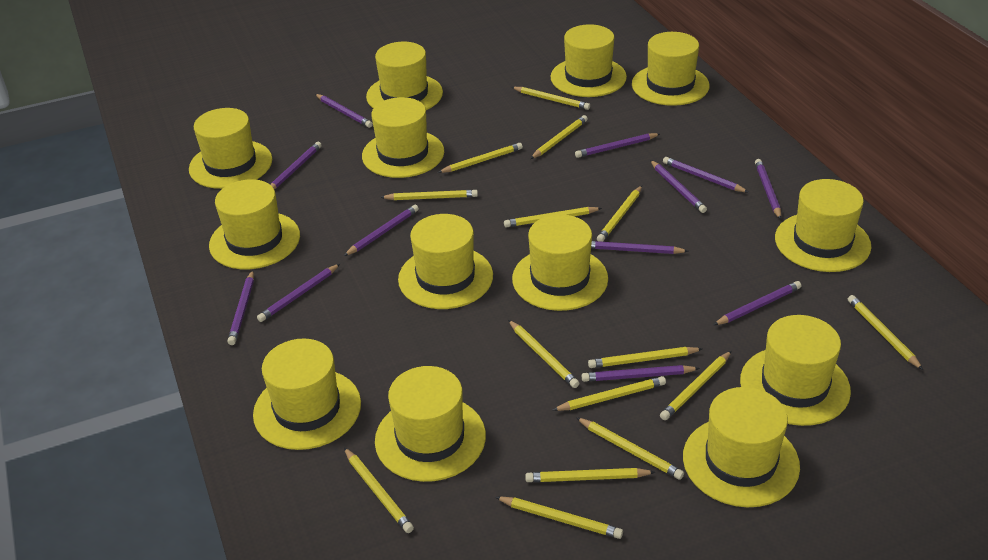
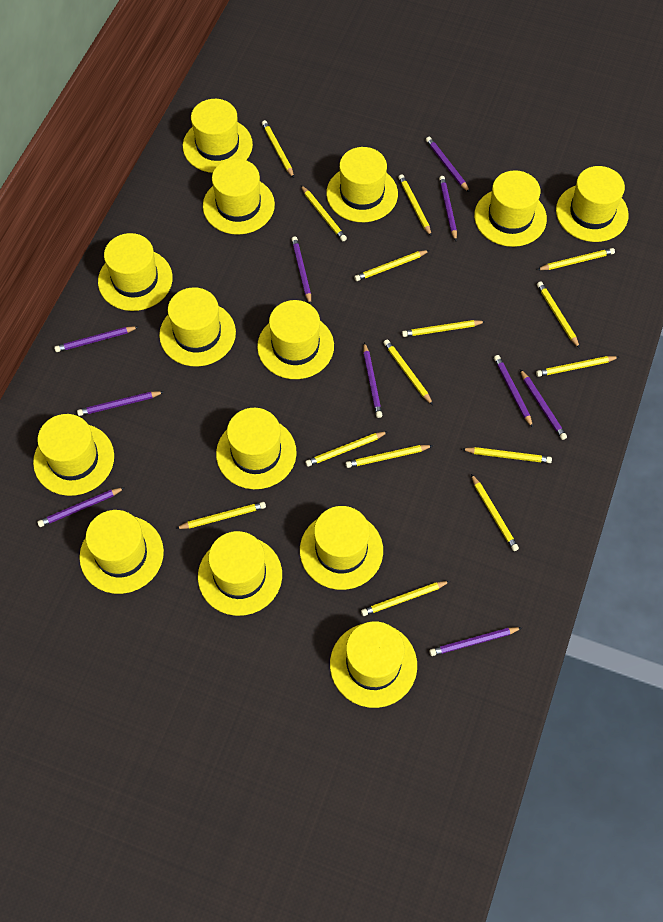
purple pencil: 12 -> 10
yellow hat: 13 -> 14

